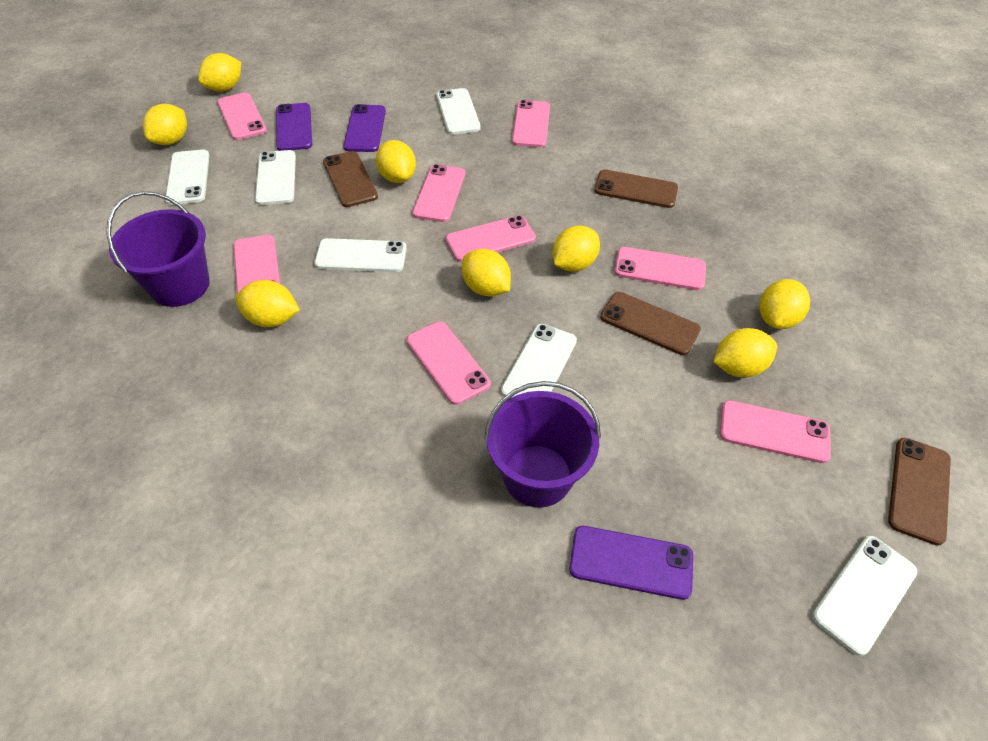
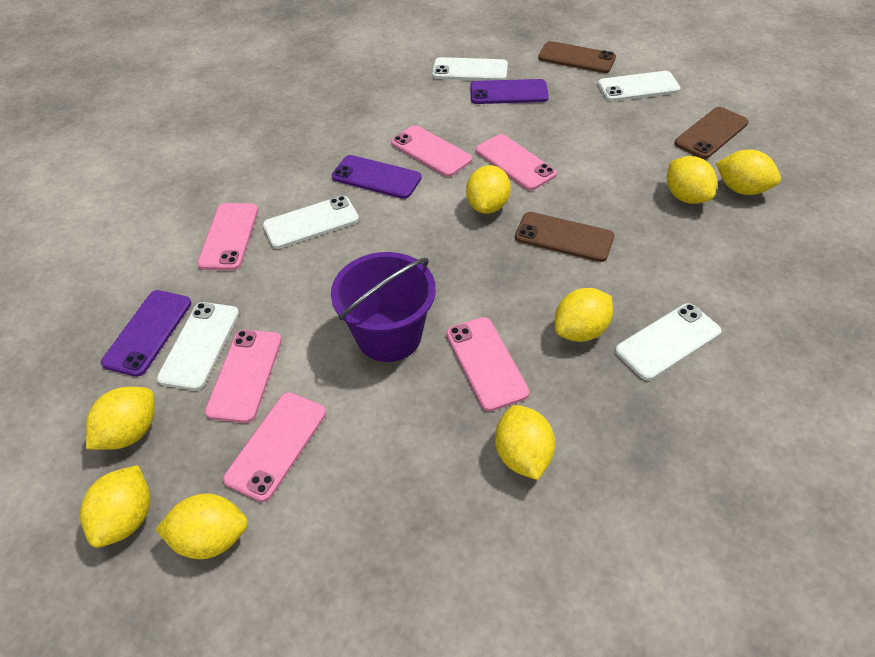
brown phone: 4 -> 3
pink phone: 8 -> 6
purple bucket: 2 -> 1
white phone: 6 -> 5

